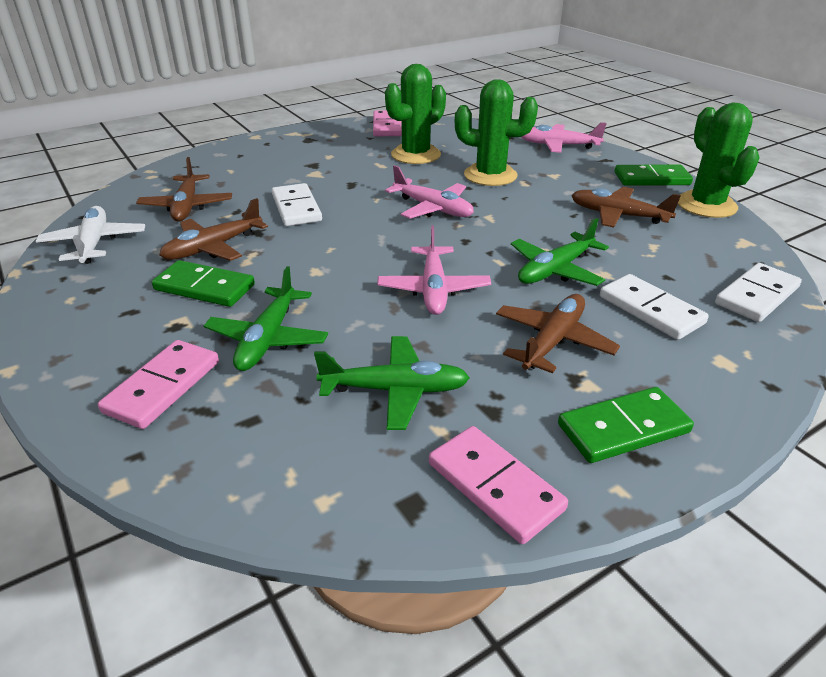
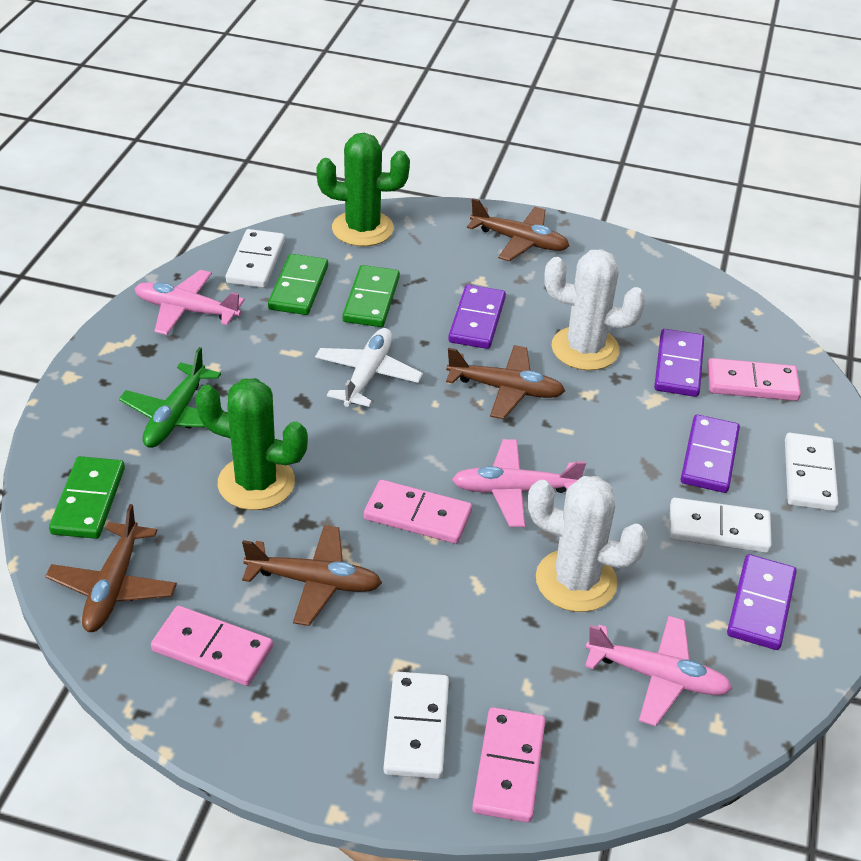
green cactus: 3 -> 2
green plane: 3 -> 1
pink domino: 3 -> 4
purple domino: 0 -> 4
white cactus: 0 -> 2
white domino: 3 -> 4

